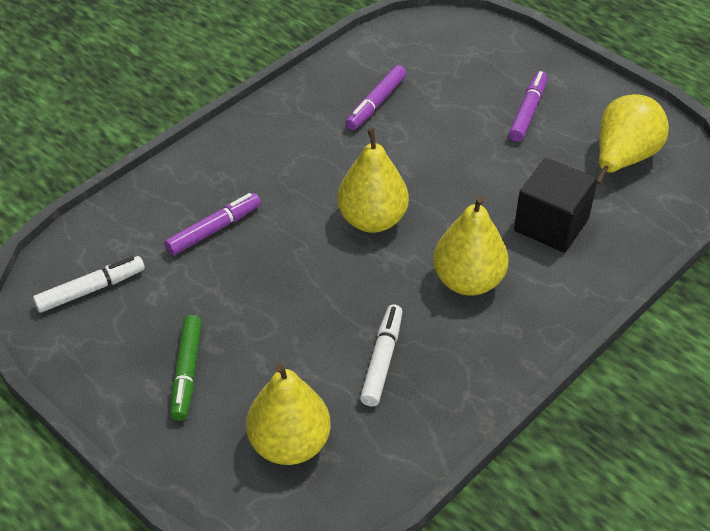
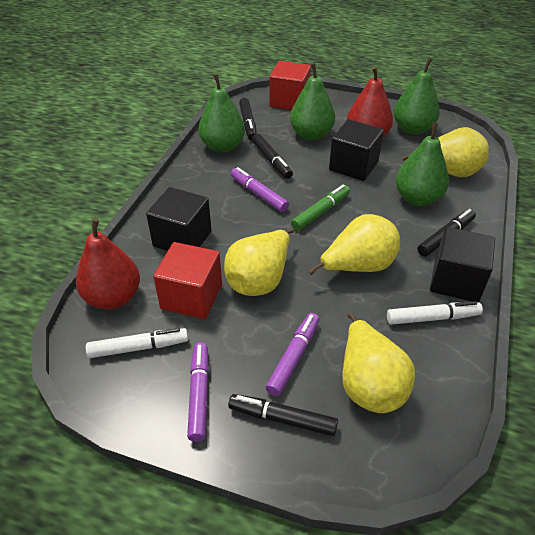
black cube: 1 -> 3
black marker: 0 -> 4
green pear: 0 -> 4
red cube: 0 -> 2
red pear: 0 -> 2

